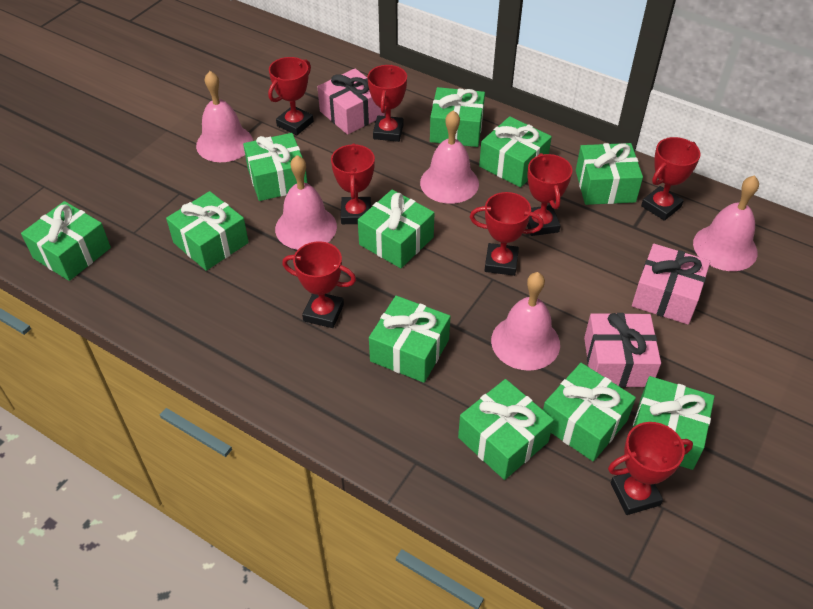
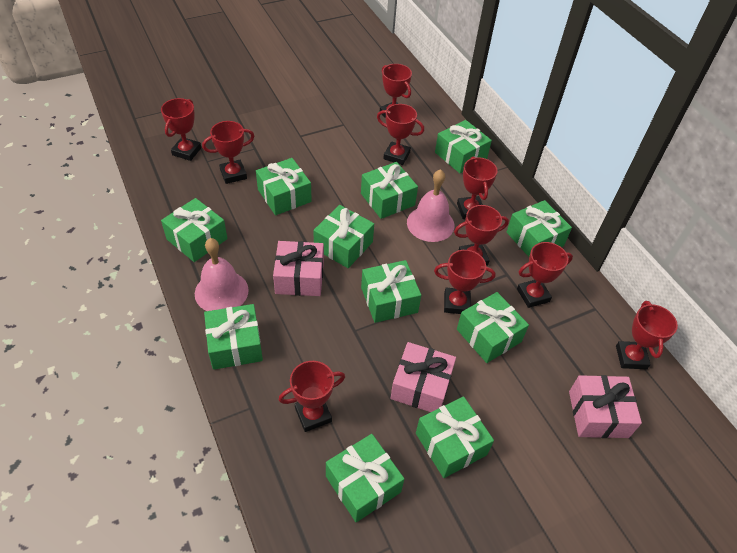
pink bell: 5 -> 2
red trophy: 8 -> 10

